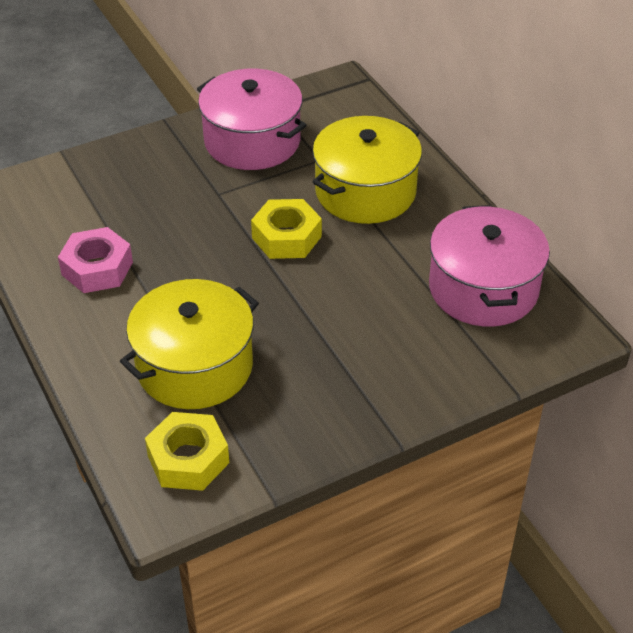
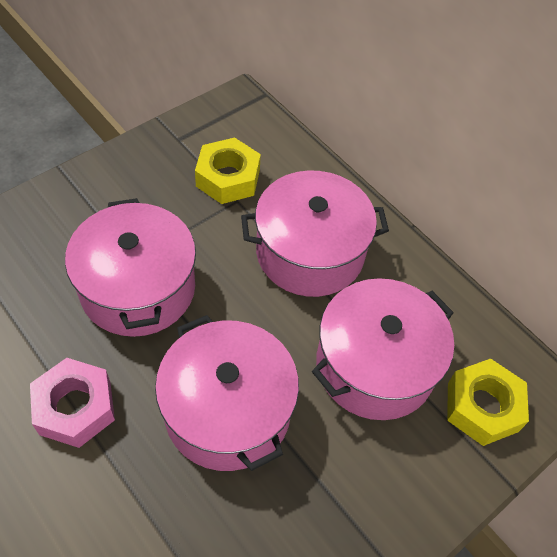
pink pot: 2 -> 4
yellow pot: 2 -> 0

